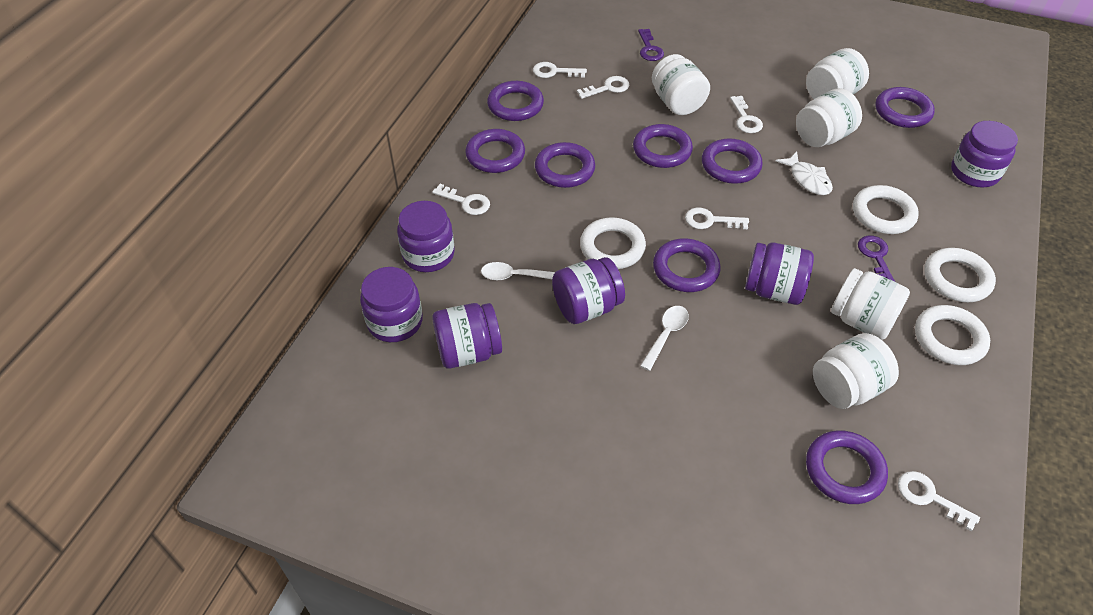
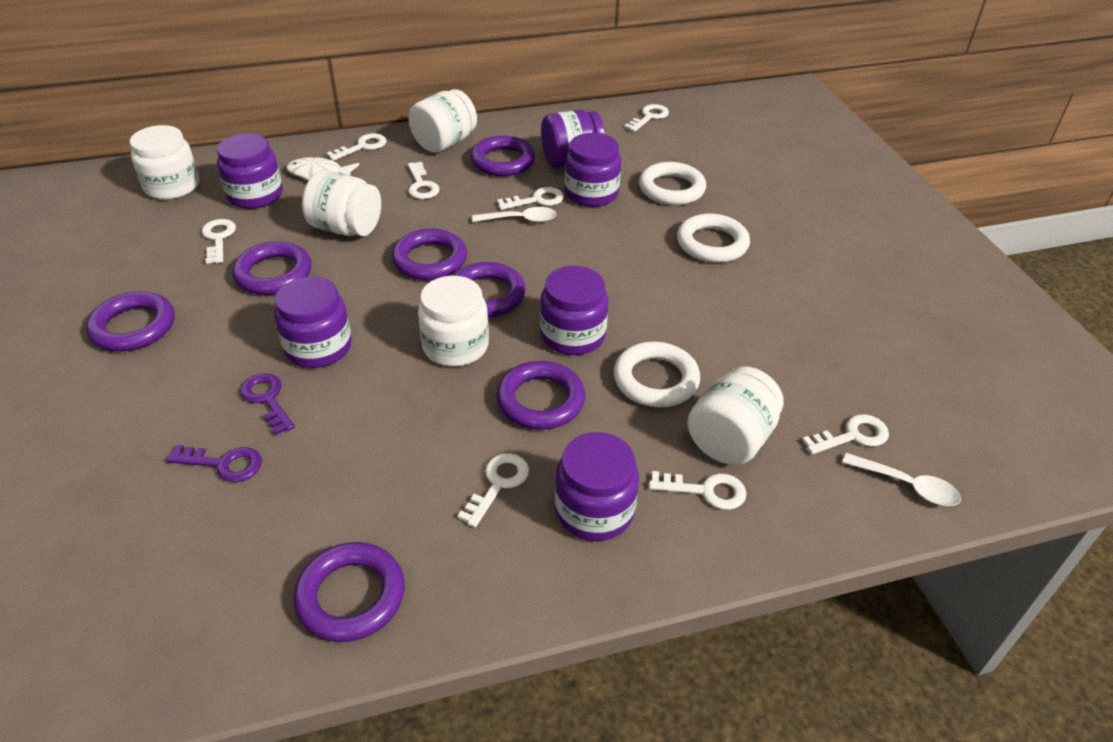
purple ring: 8 -> 7
white key: 6 -> 8
white ring: 4 -> 3

